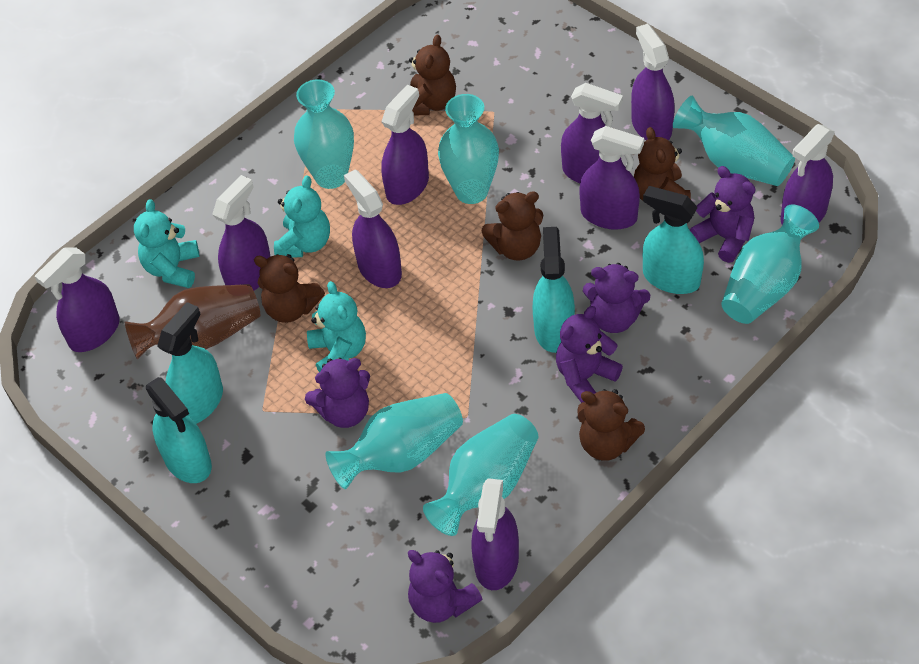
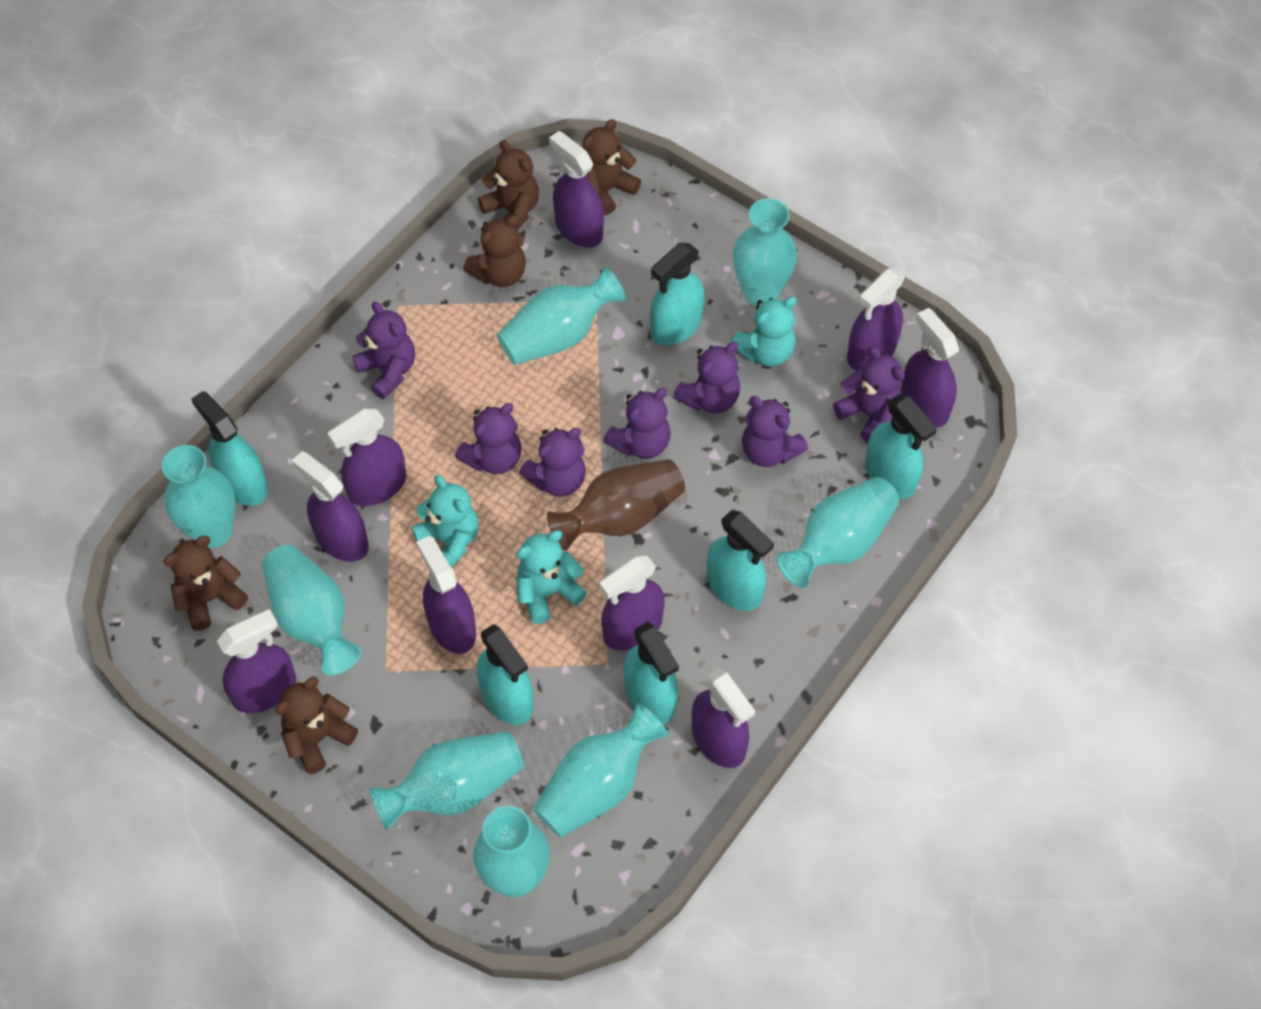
purple teddy bear: 5 -> 7
turquoise spray bottle: 4 -> 6
turquoise vase: 6 -> 8

